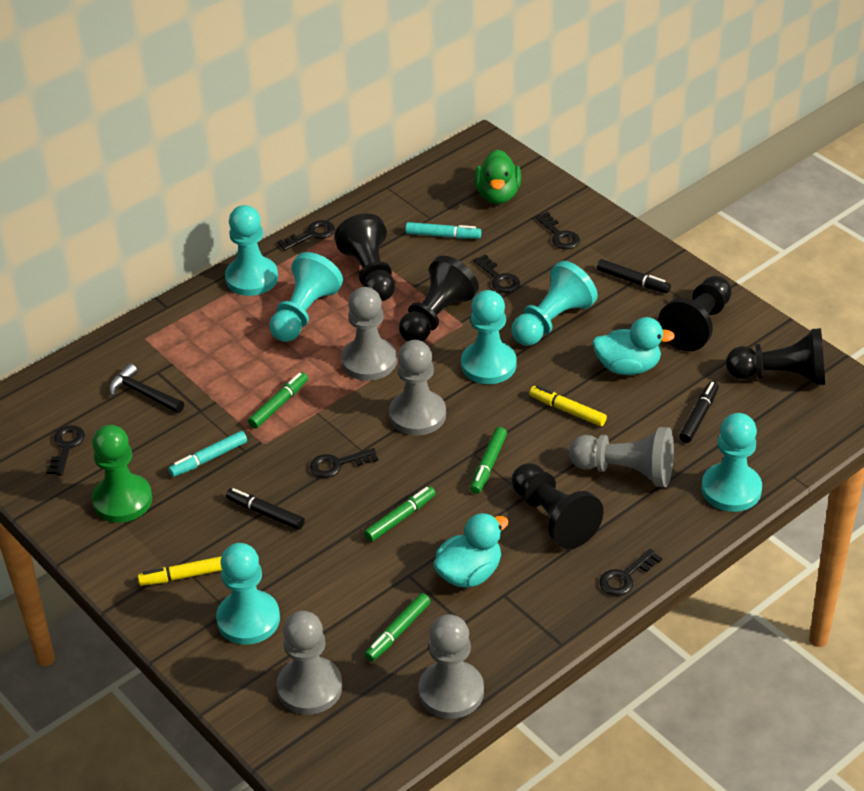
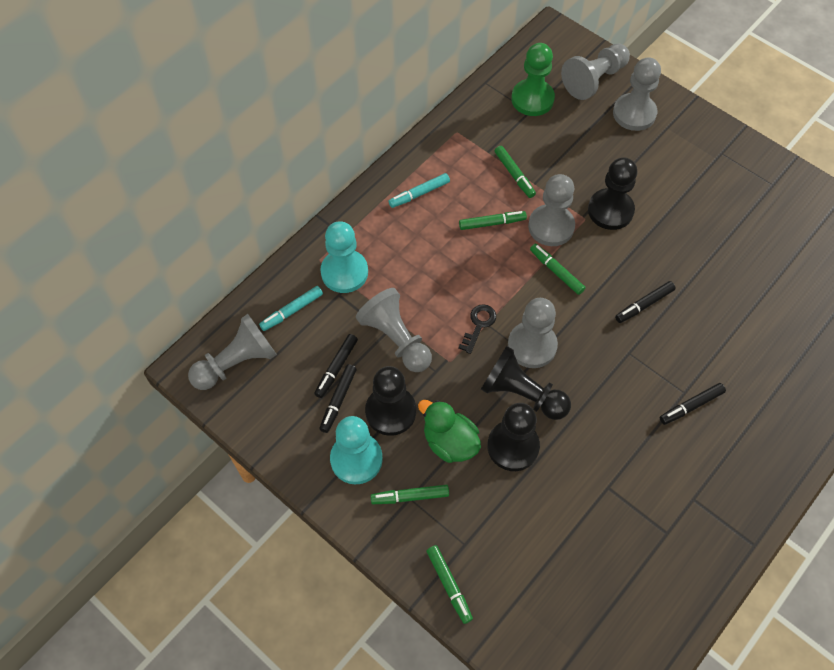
black hammer: 1 -> 0
black key: 6 -> 1
black marker: 3 -> 4
black pawn: 5 -> 4
green marker: 4 -> 5
grey pawn: 5 -> 6
turquoise duck: 2 -> 0
turquoise pawn: 6 -> 2
yellow marker: 2 -> 0

